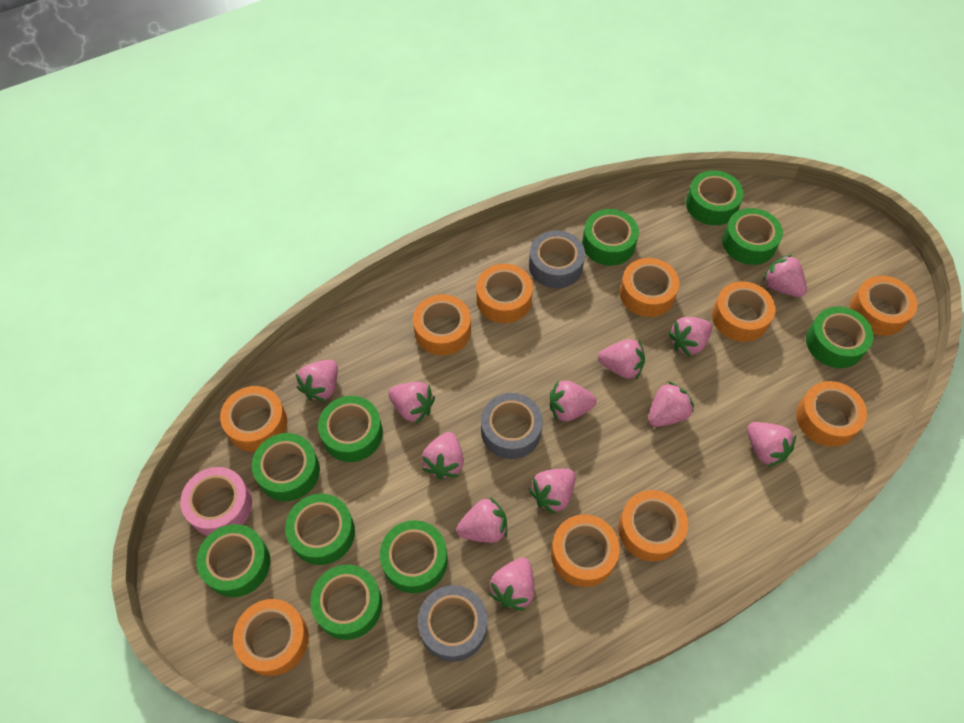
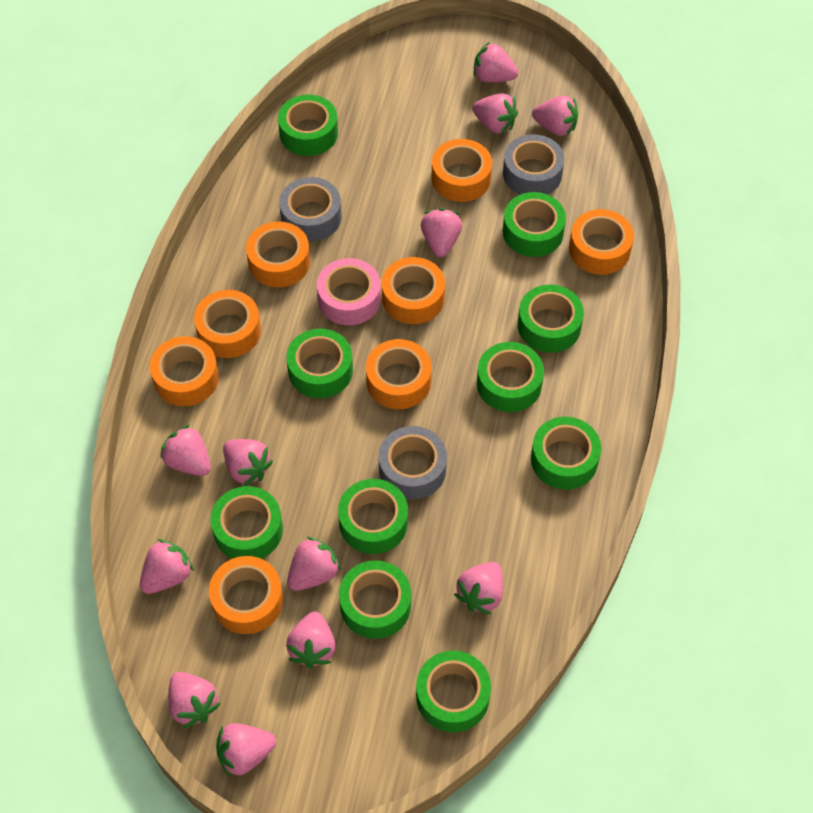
orange tape: 10 -> 8

